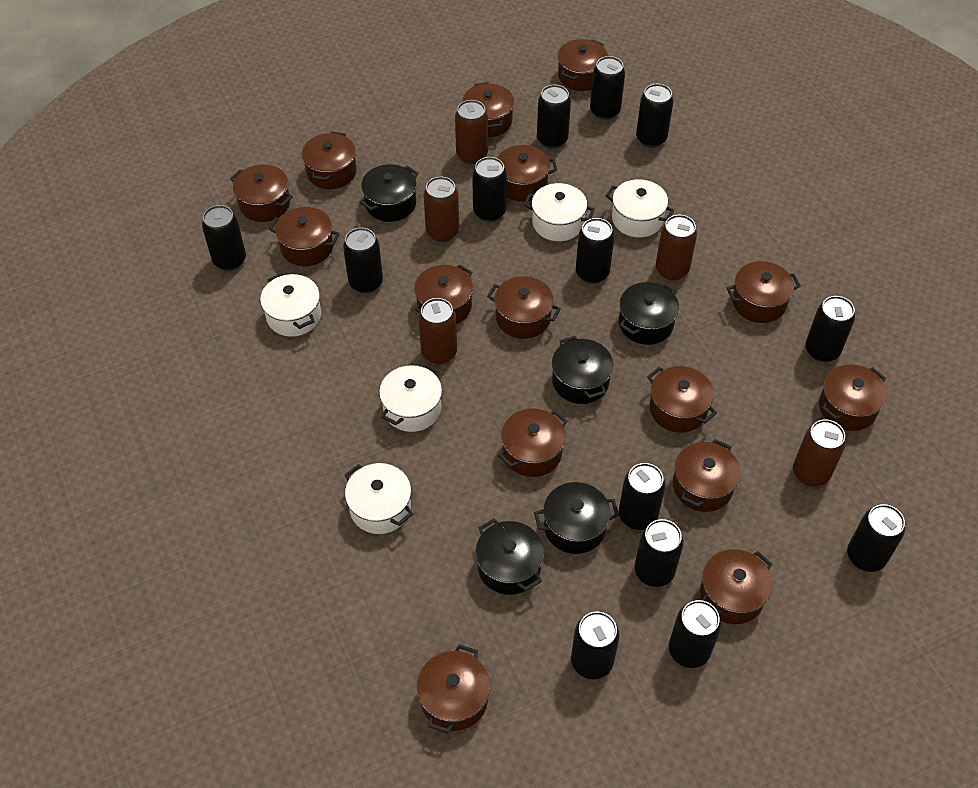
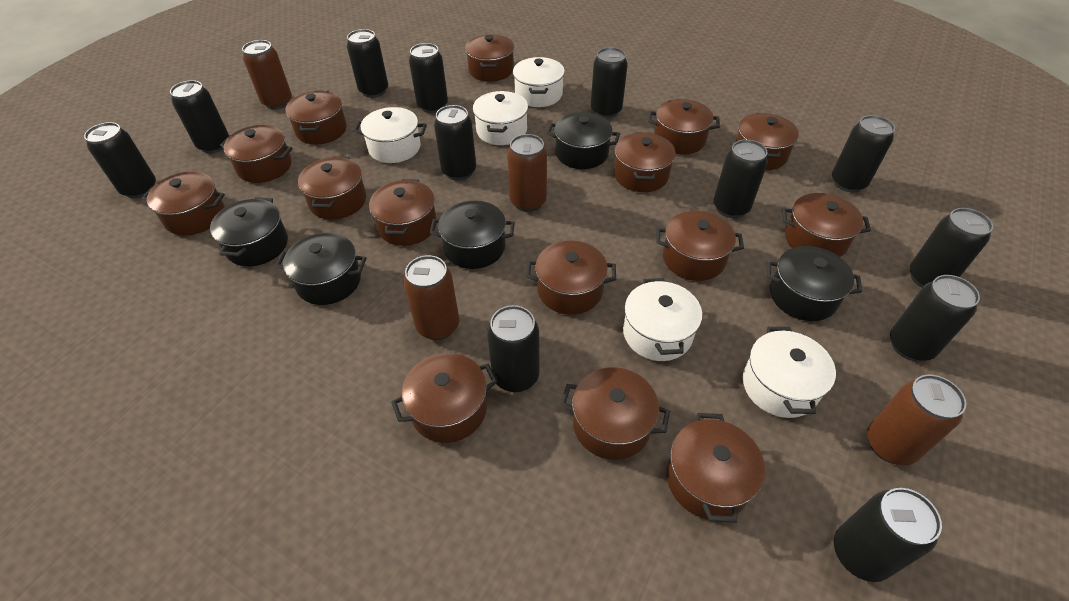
black can: 13 -> 12
brown can: 5 -> 4

